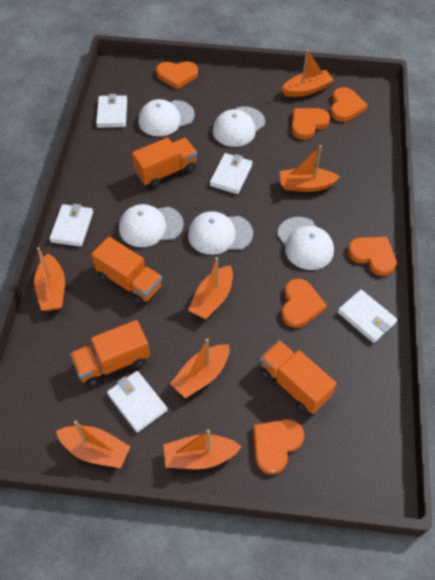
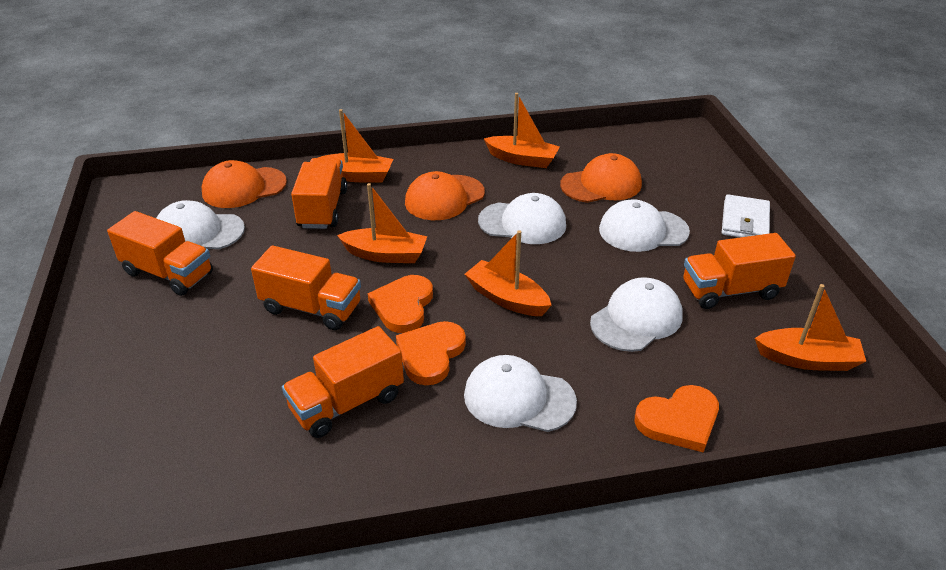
orange boat: 7 -> 5
orange cap: 0 -> 3
orange heart: 6 -> 3
orange truck: 4 -> 5
white wallet: 5 -> 1

